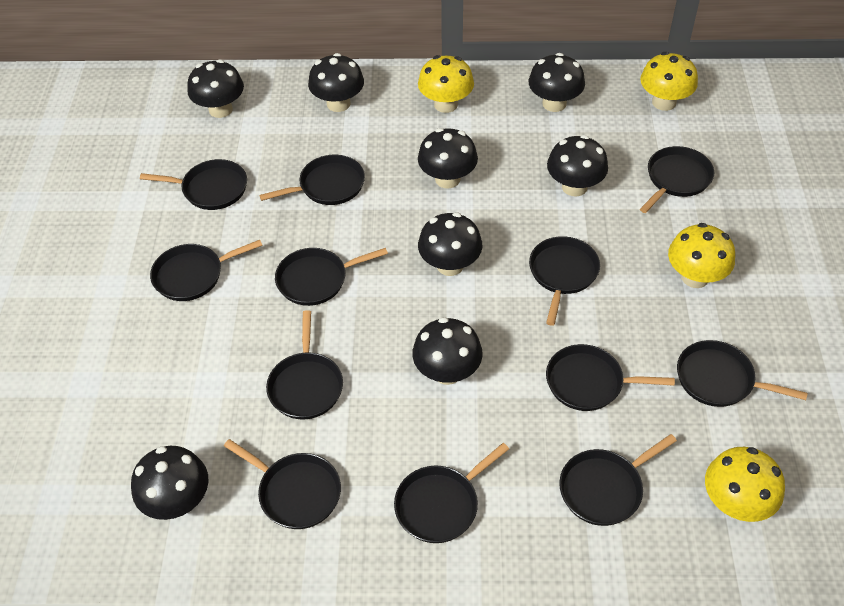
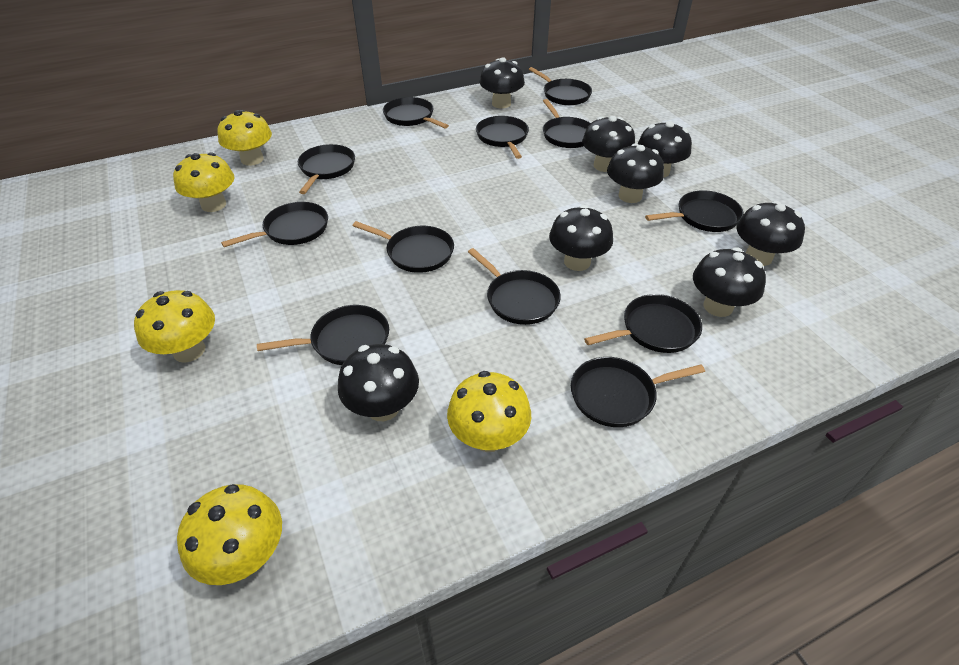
yellow mushroom: 4 -> 5

